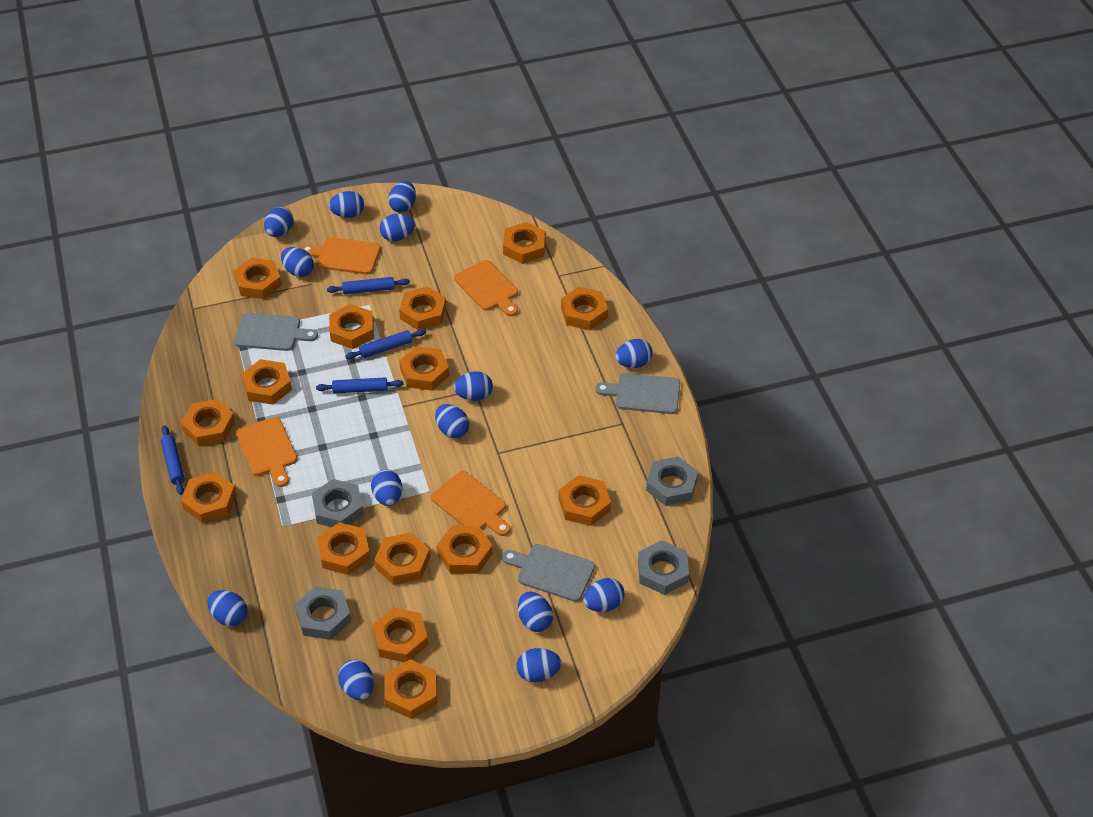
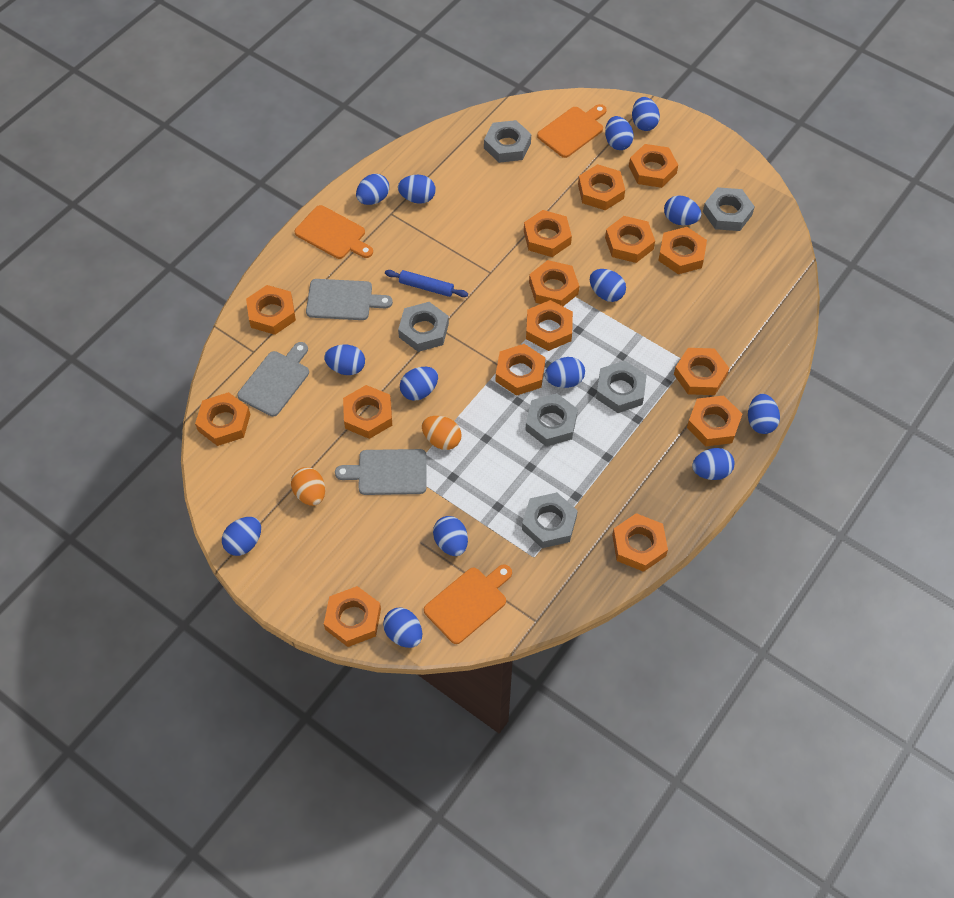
blue rolling pin: 4 -> 1
grey nut: 4 -> 6
orange cutting board: 4 -> 3
orange egg: 0 -> 2

